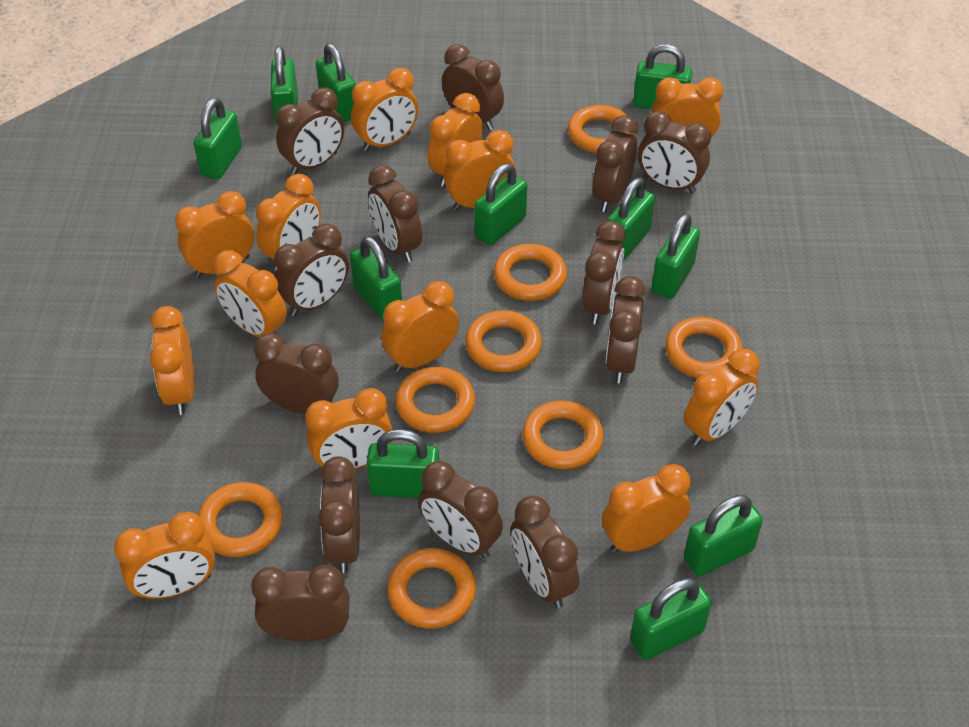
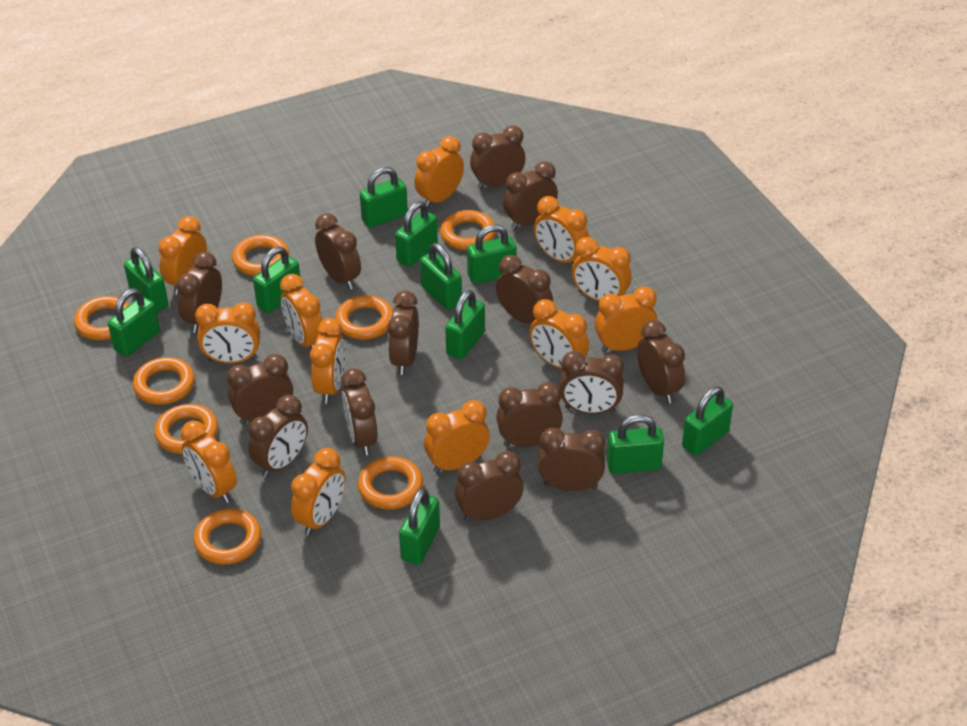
brown clock: 13 -> 14
orange clock: 13 -> 12

